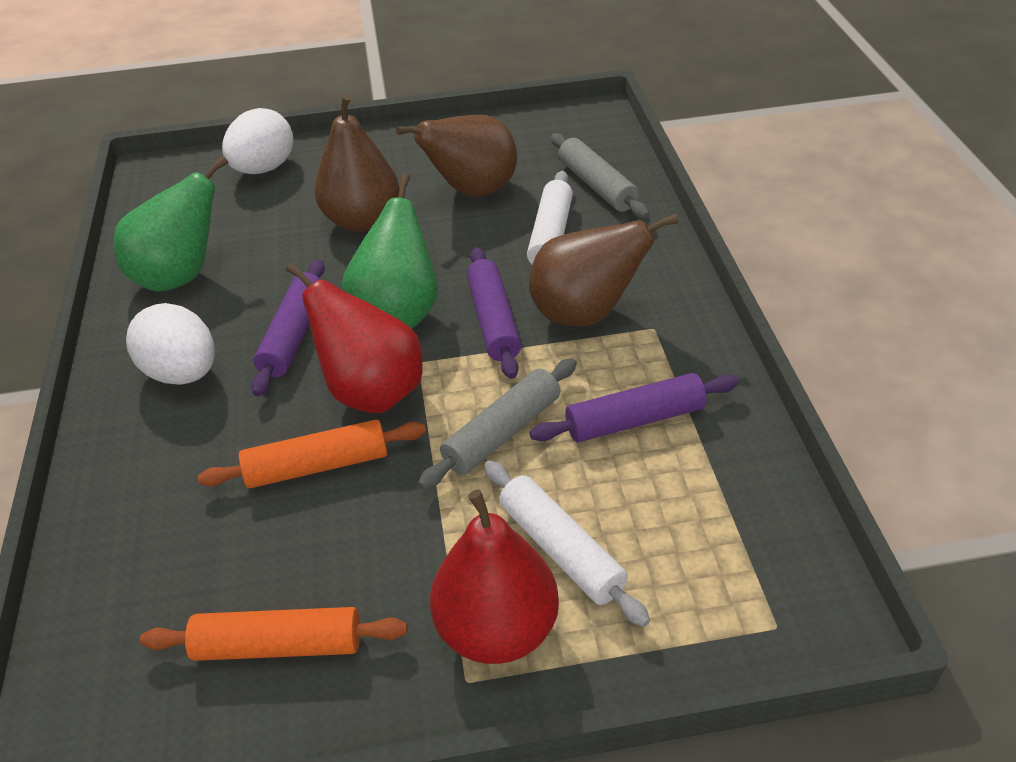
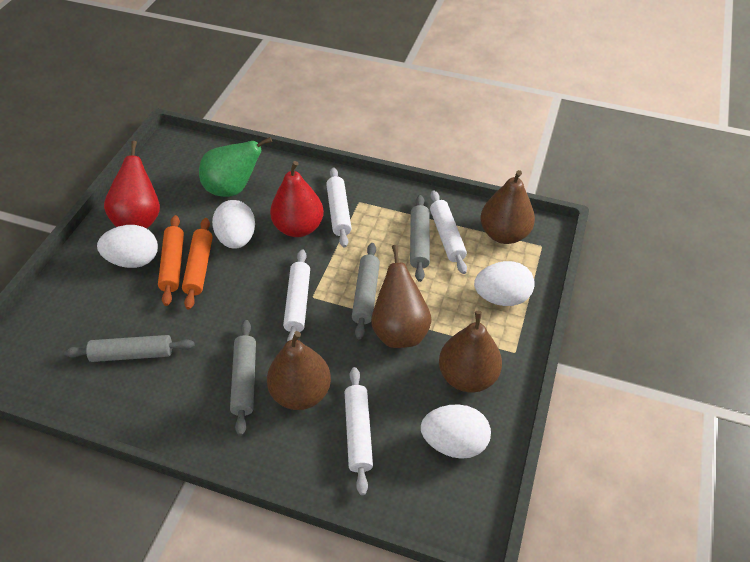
brown pear: 3 -> 4
green pear: 2 -> 1
grey rolling pin: 2 -> 4
purple rolling pin: 3 -> 0
white egg: 2 -> 4
white rolling pin: 2 -> 4

